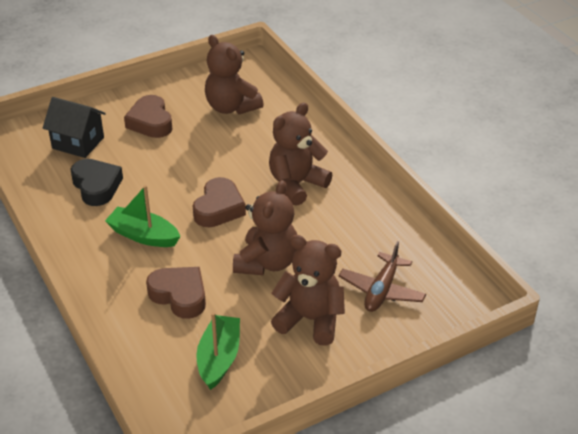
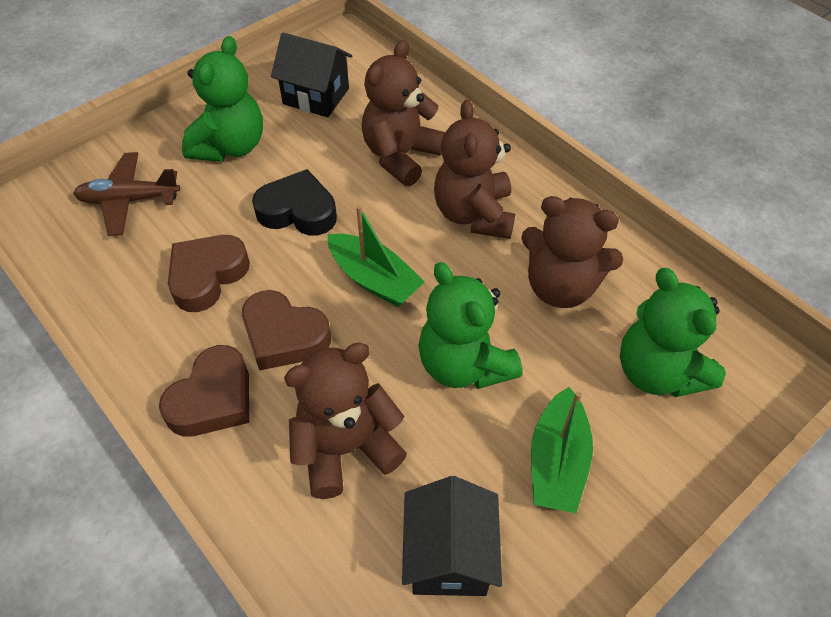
black house: 1 -> 2
green teddy bear: 0 -> 3

